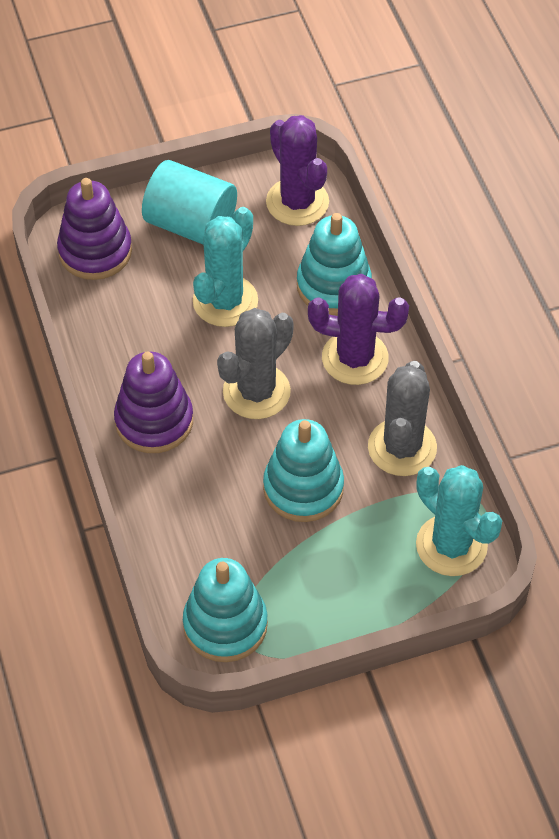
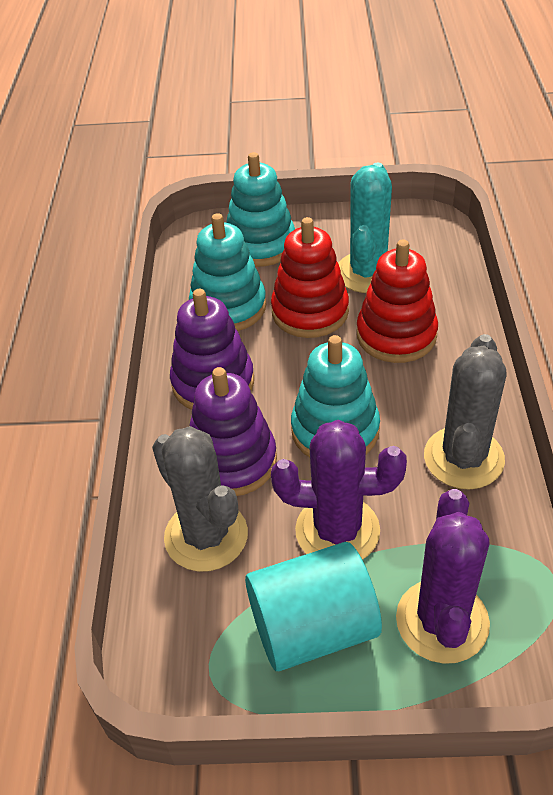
red stacking toy: 0 -> 2
turquoise cactus: 2 -> 1

